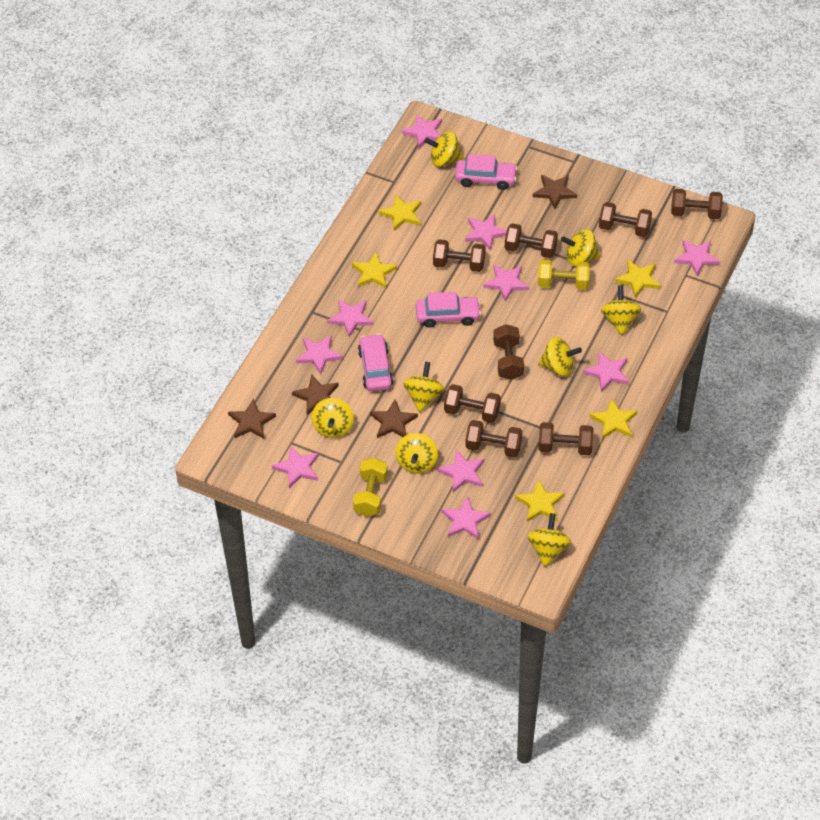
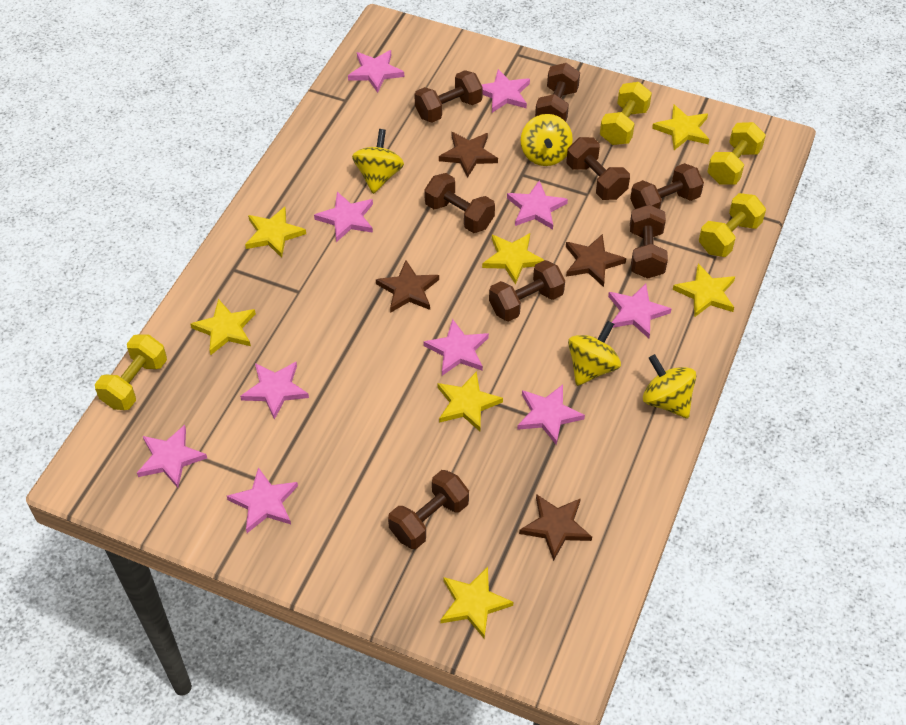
pink car: 3 -> 0
yellow dumbbell: 2 -> 4
yellow spinning top: 8 -> 4
yellow star: 5 -> 7

